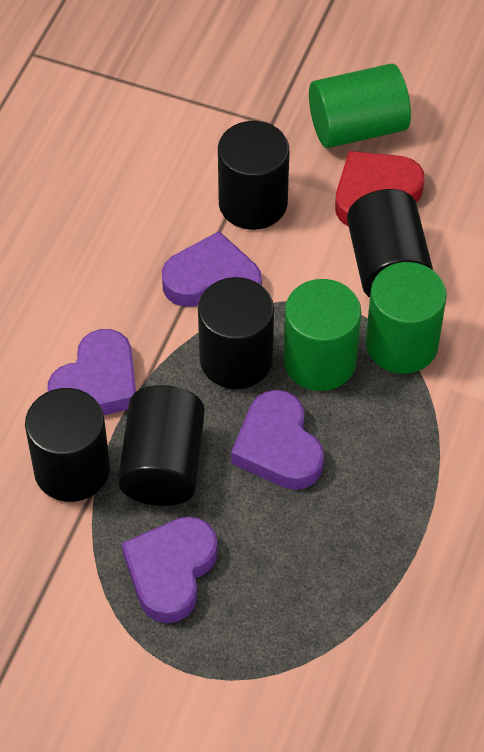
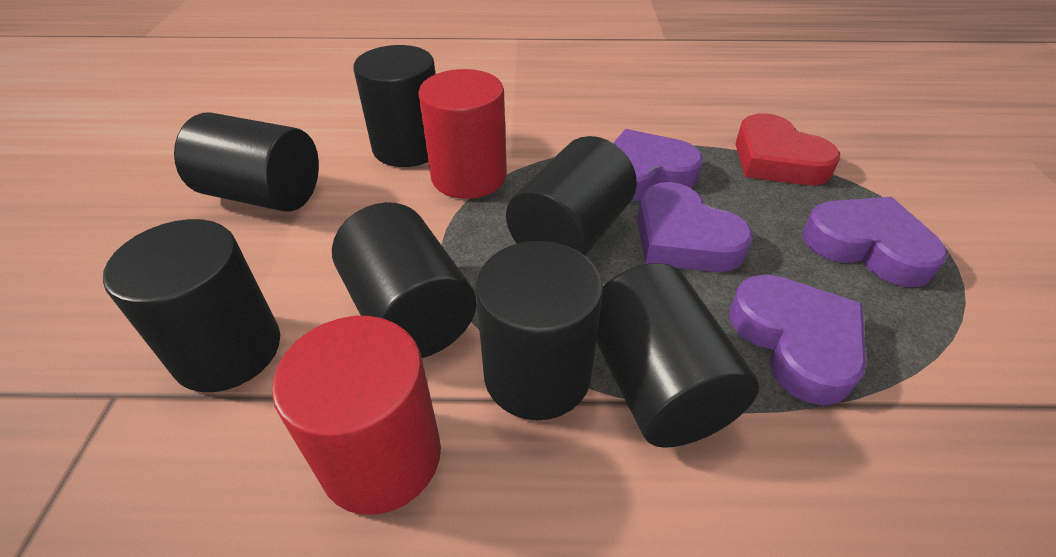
black cylinder: 5 -> 7
green cylinder: 3 -> 0
red cylinder: 0 -> 2

